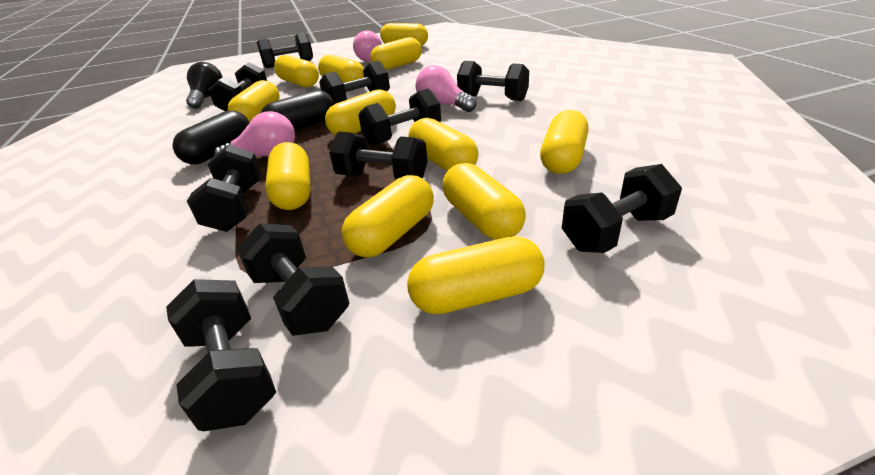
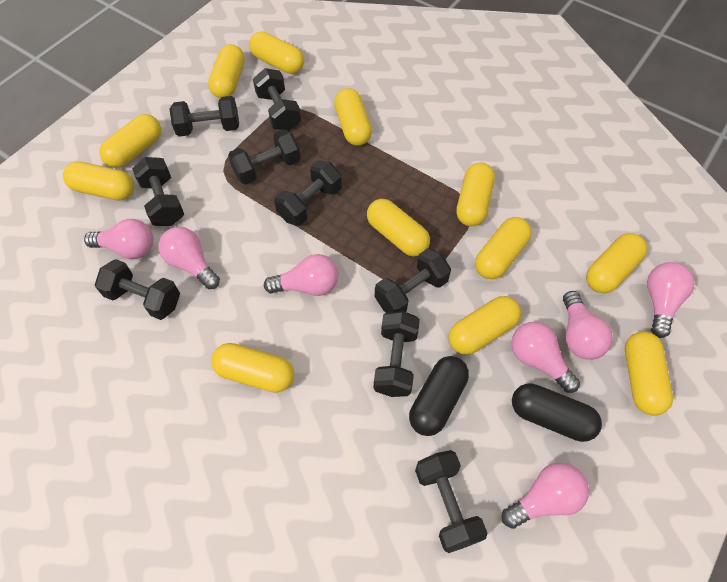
black dumbbell: 10 -> 9
black light bulb: 1 -> 0
pink light bulb: 3 -> 7

